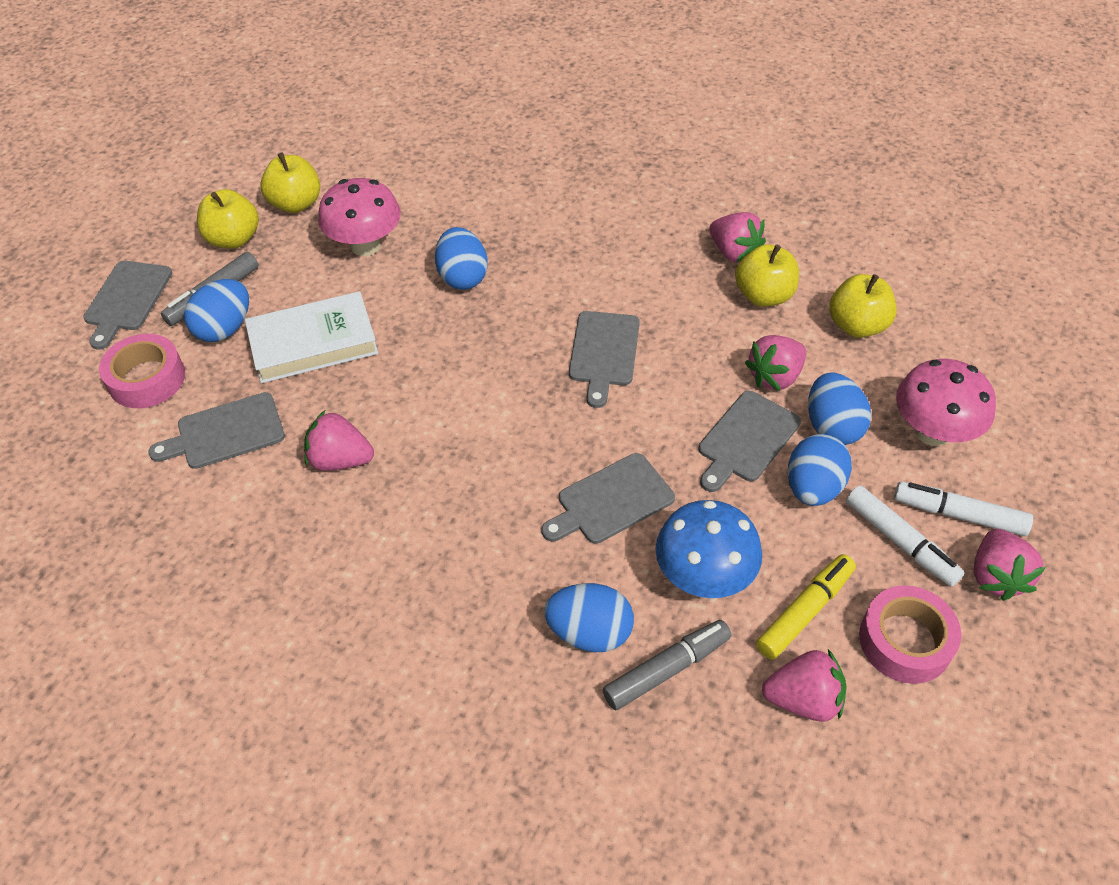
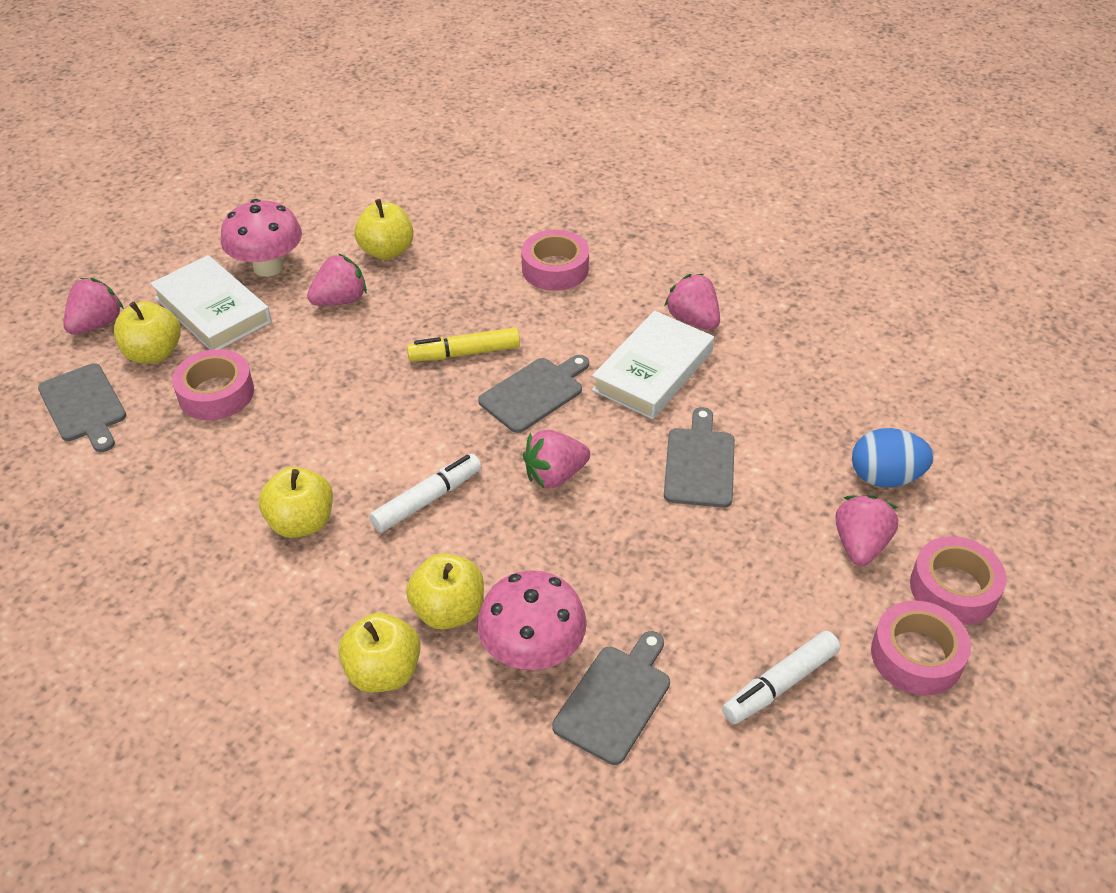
blue egg: 5 -> 1
blue mushroom: 1 -> 0
grey cutting board: 5 -> 4
grey marker: 2 -> 0
pink tape: 2 -> 4
white book: 1 -> 2
yellow apple: 4 -> 5

